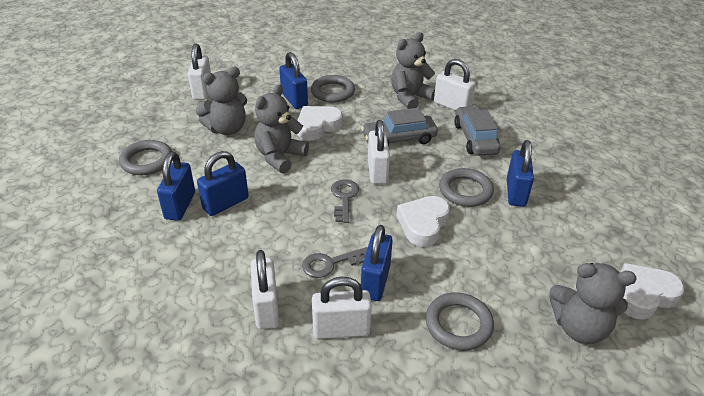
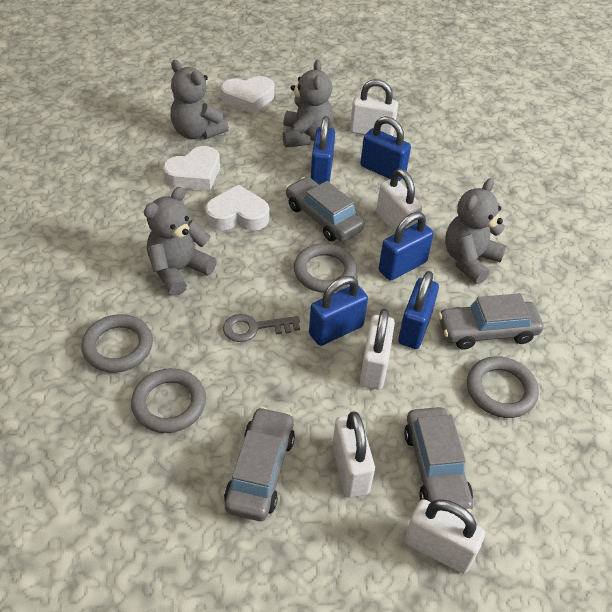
grey car: 2 -> 4
grey key: 2 -> 1

